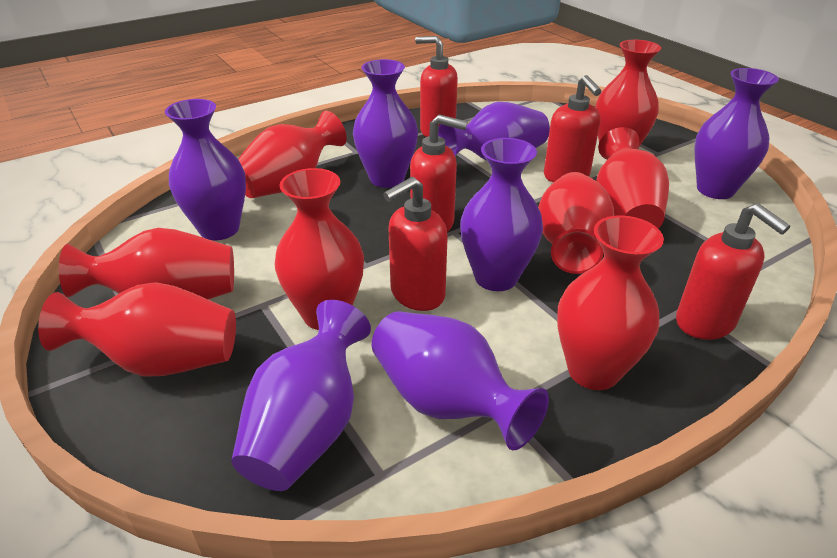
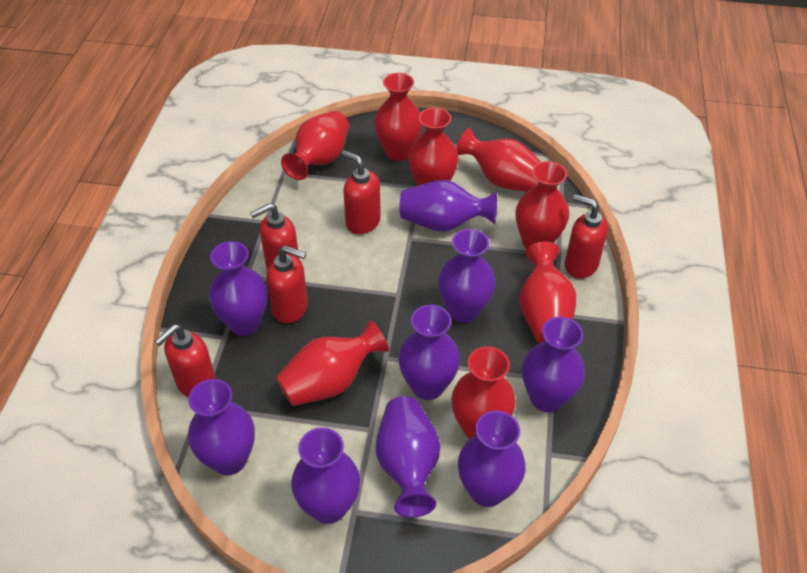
purple vase: 7 -> 9

